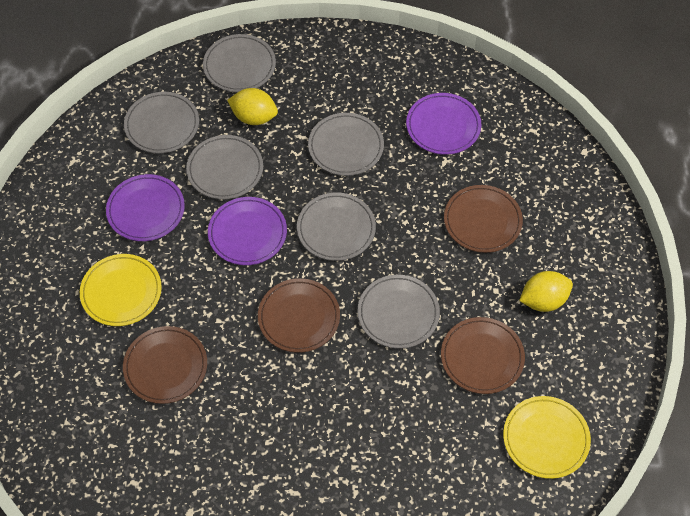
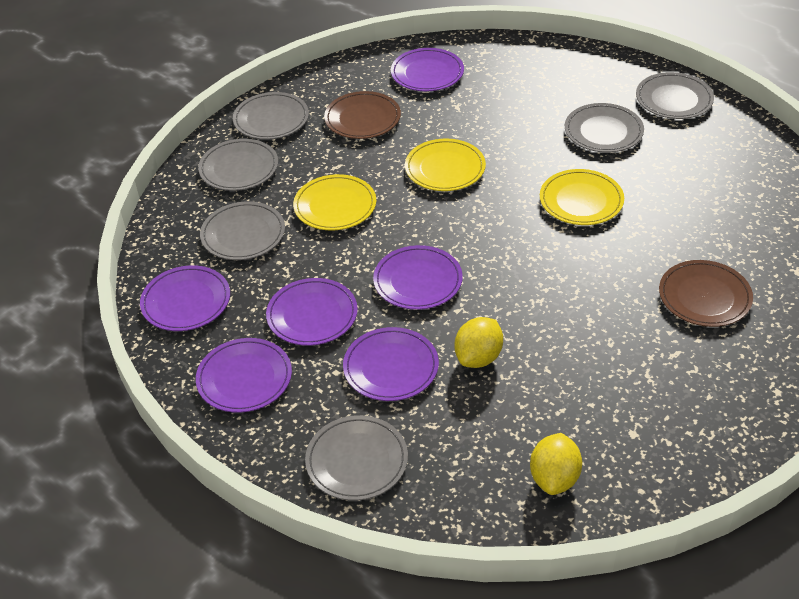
brown plate: 4 -> 2
purple plate: 3 -> 6
yellow plate: 2 -> 3

